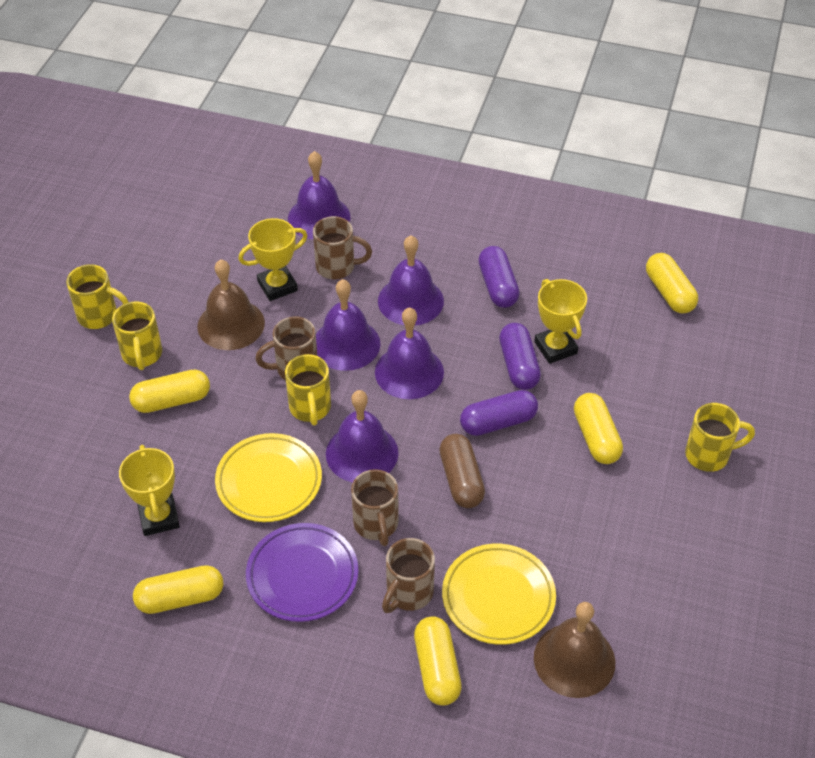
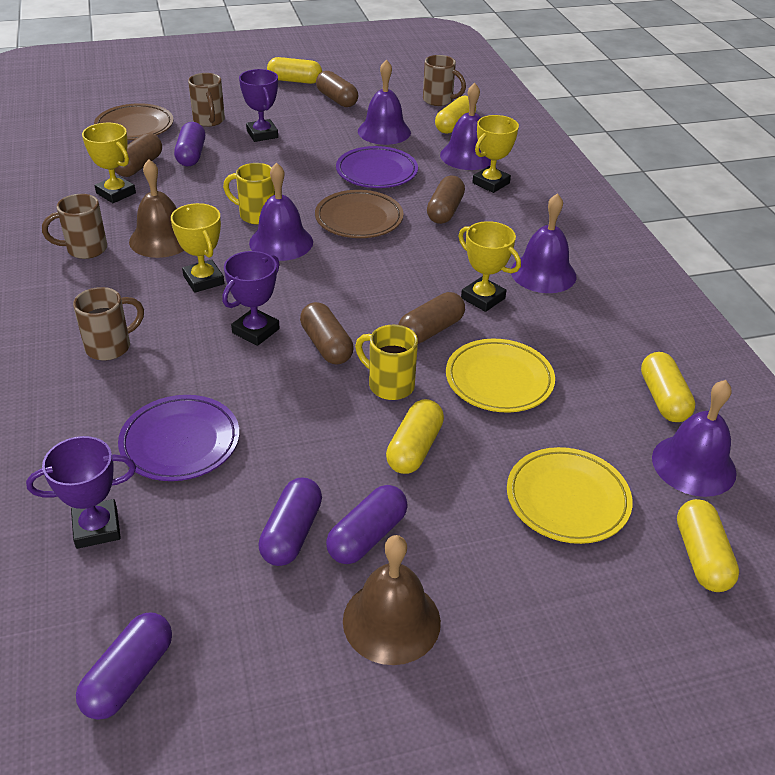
brown capsule: 1 -> 5
brown plate: 0 -> 2
purple capsule: 3 -> 4
purple plate: 1 -> 2
purple trophy: 0 -> 3
yellow mug: 4 -> 2
yellow trophy: 3 -> 4

